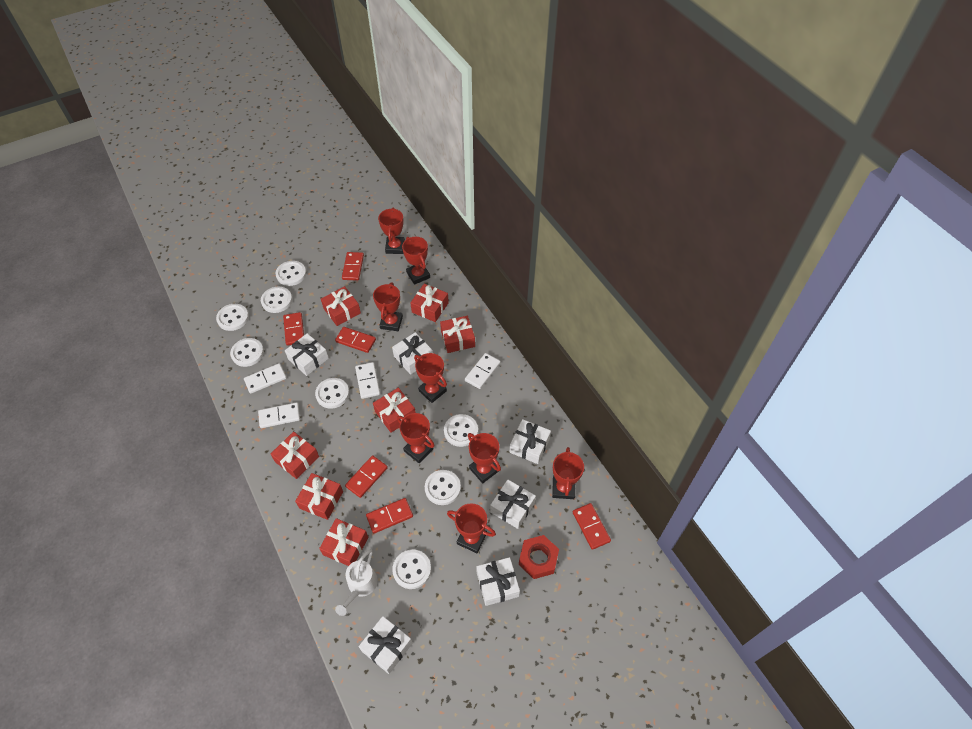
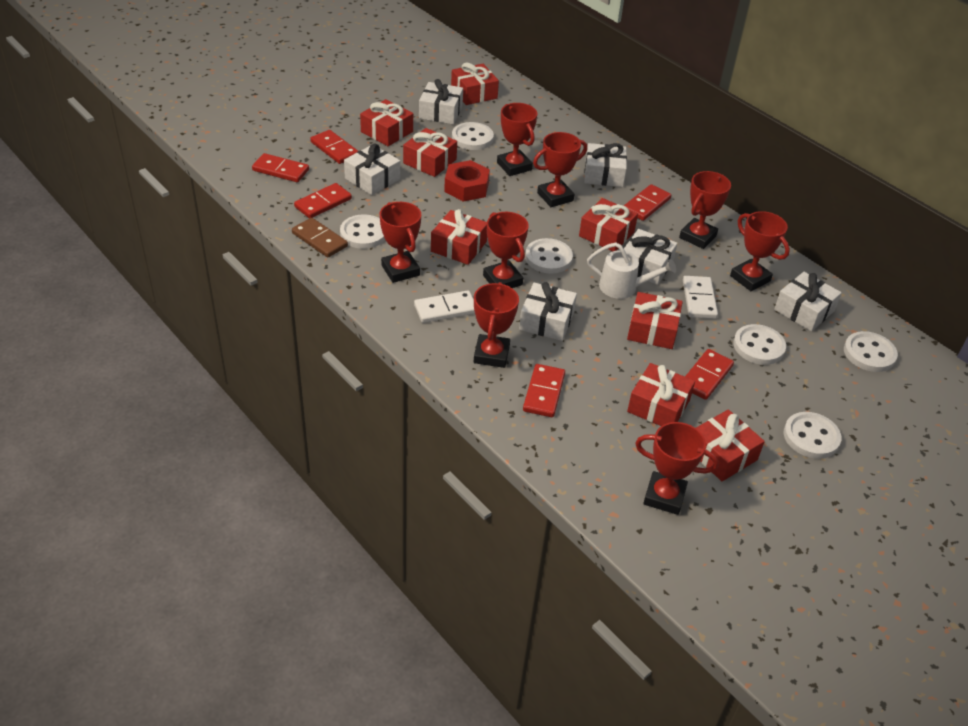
brown domino: 0 -> 1
red gift: 7 -> 8
white button: 8 -> 6
white domino: 4 -> 2

